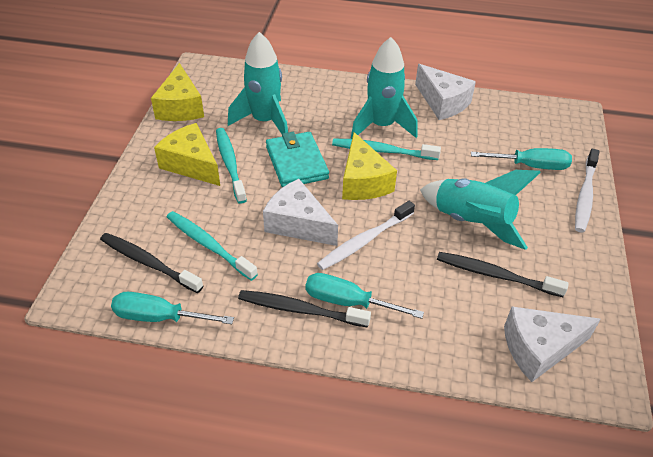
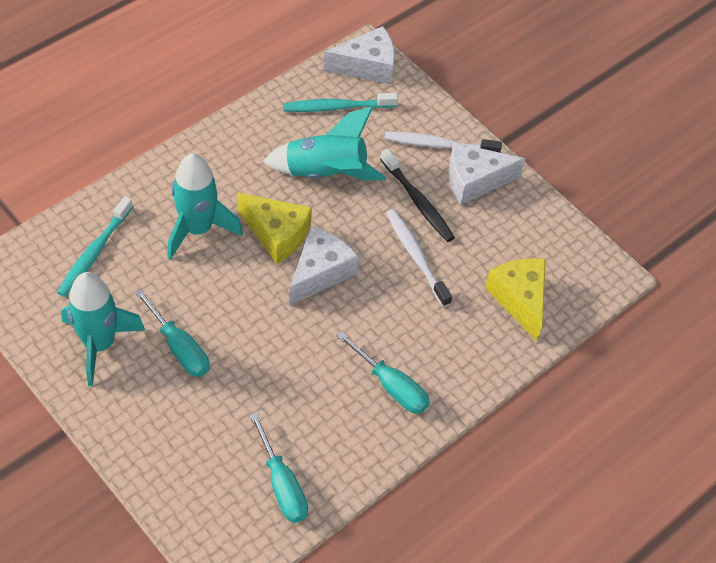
black toothbrush: 3 -> 1
turquoise toothbrush: 3 -> 2
turquoise wallet: 1 -> 0
yellow cheese: 3 -> 2

